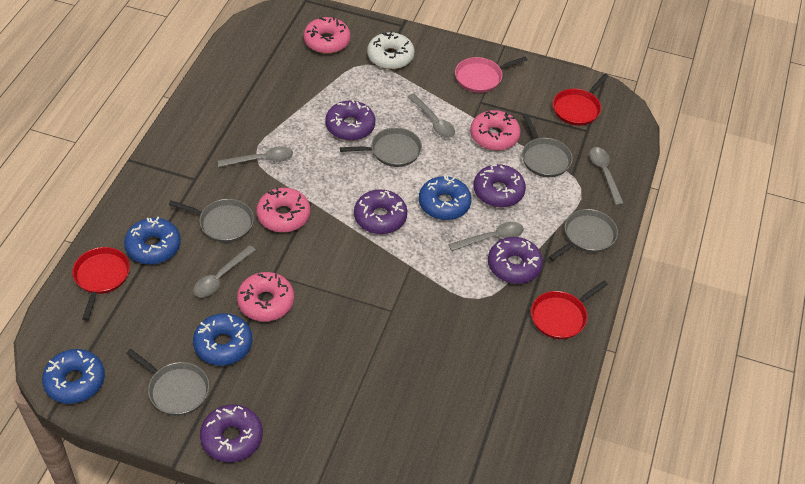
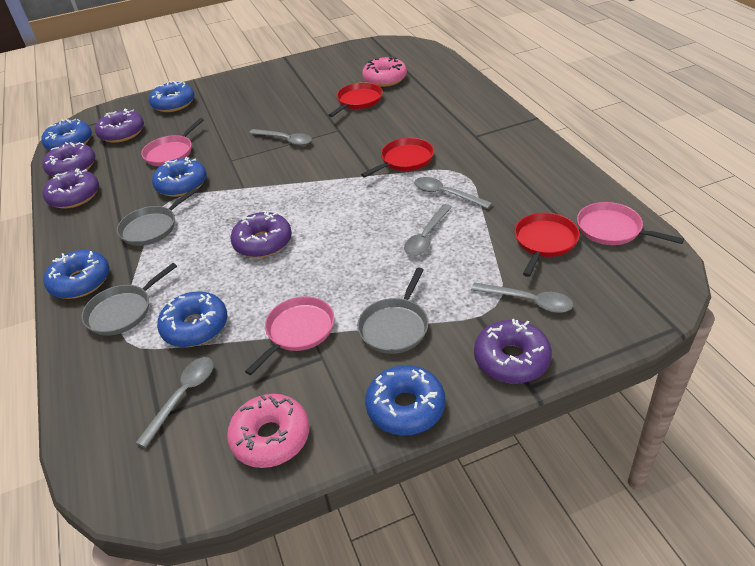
blue donut: 4 -> 6
grey pan: 5 -> 3
pink donut: 4 -> 2
pink pan: 1 -> 3
white donut: 1 -> 0

